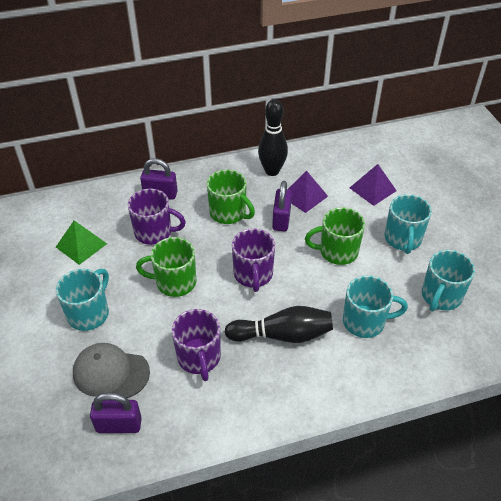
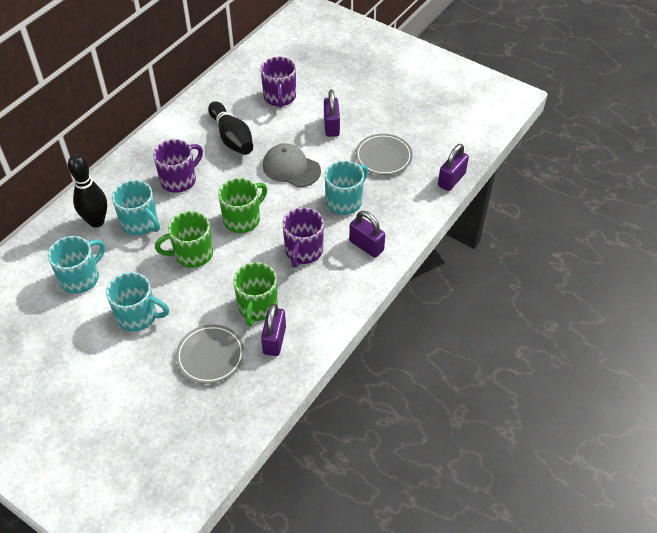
green pyramid: 1 -> 0
grey plate: 0 -> 2
purple padlock: 3 -> 4
purple pyramid: 2 -> 0

